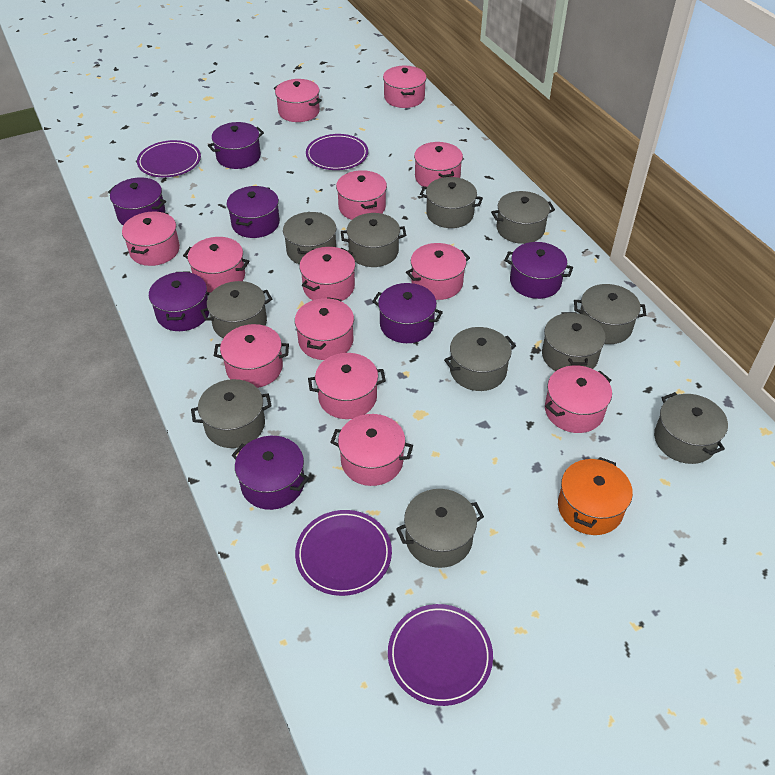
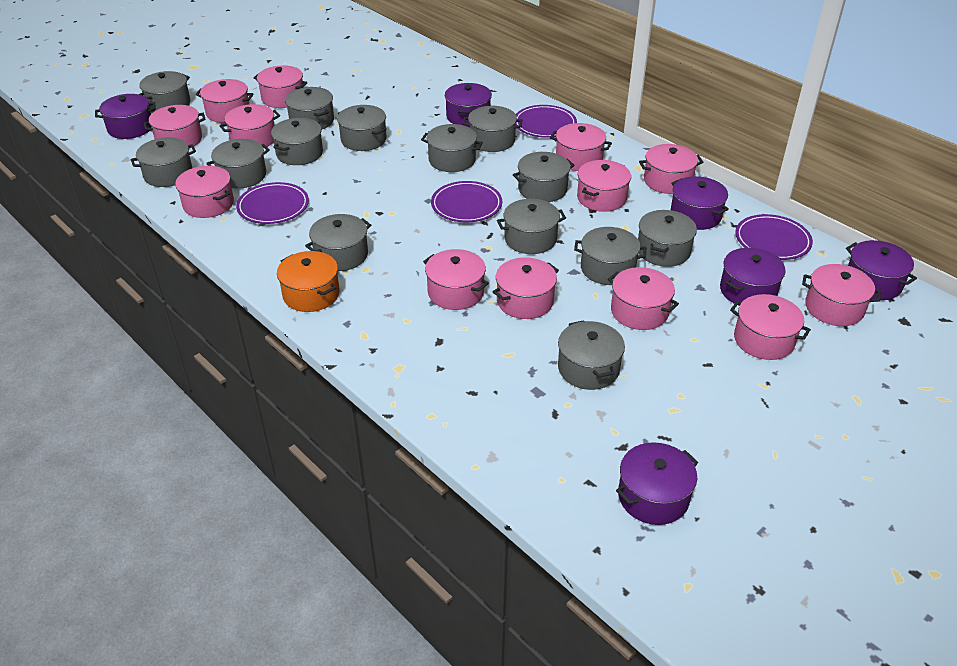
grey pot: 11 -> 14
purple pot: 7 -> 6

